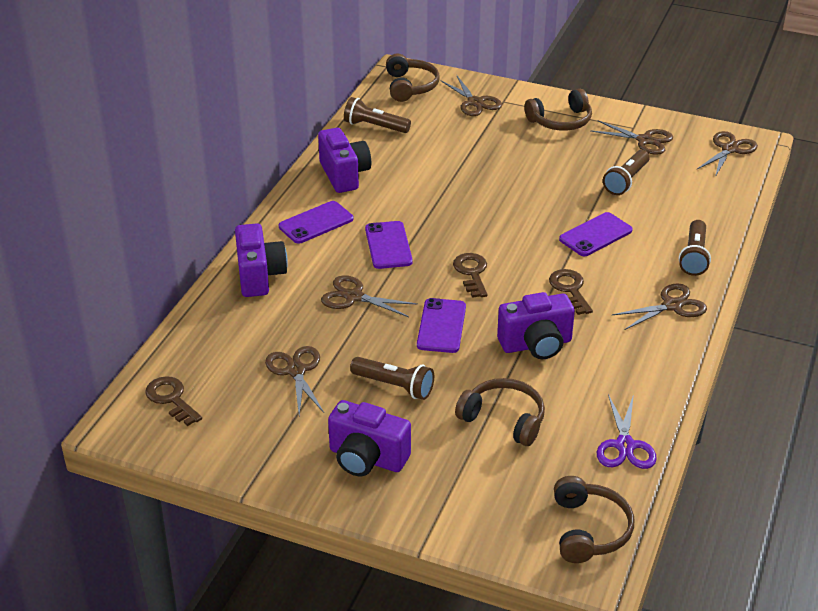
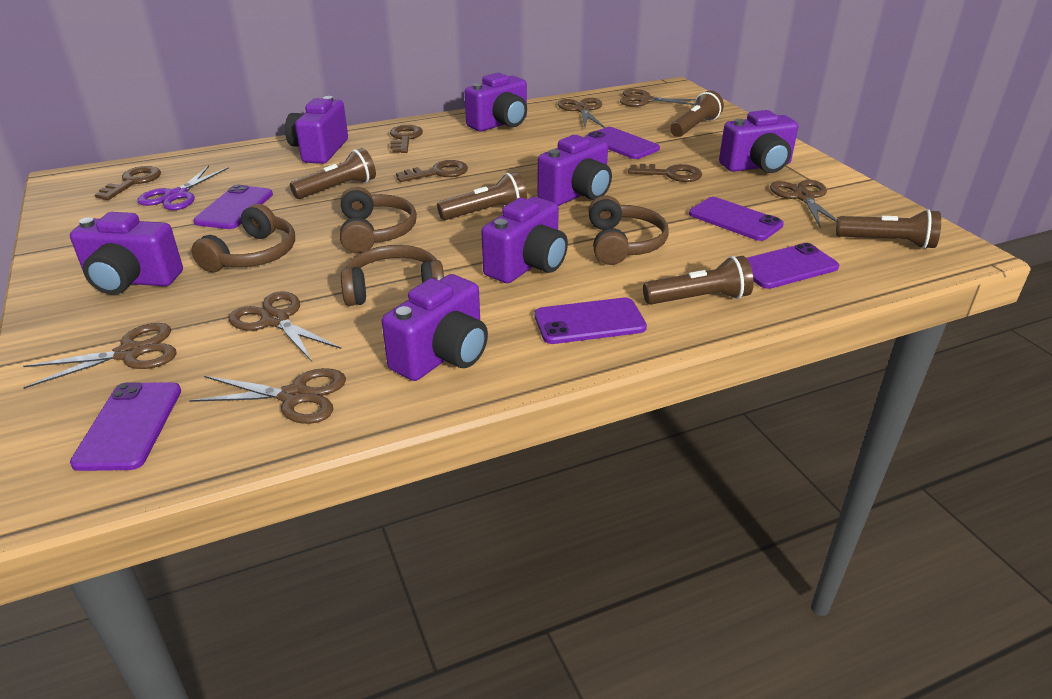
brown flashlight: 4 -> 5
brown key: 3 -> 4
purple camera: 4 -> 7
purple phone: 4 -> 6

